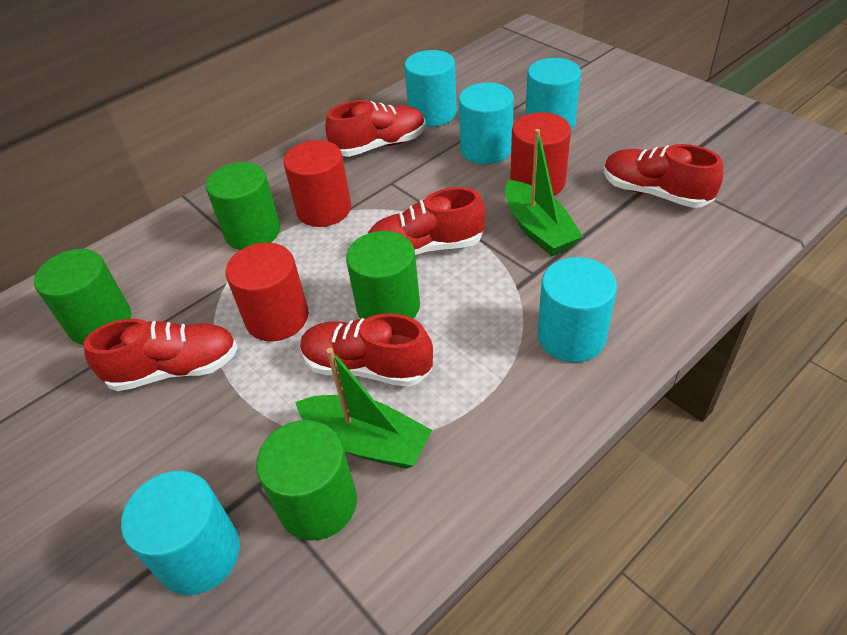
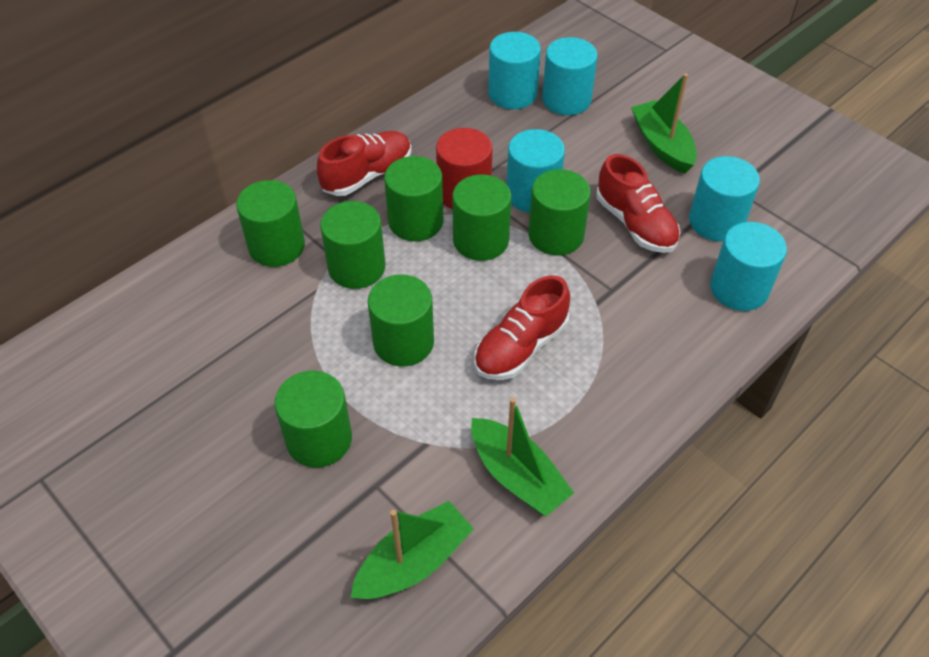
green boat: 2 -> 3
green cylinder: 4 -> 7
red cylinder: 3 -> 1
red shoe: 5 -> 3

